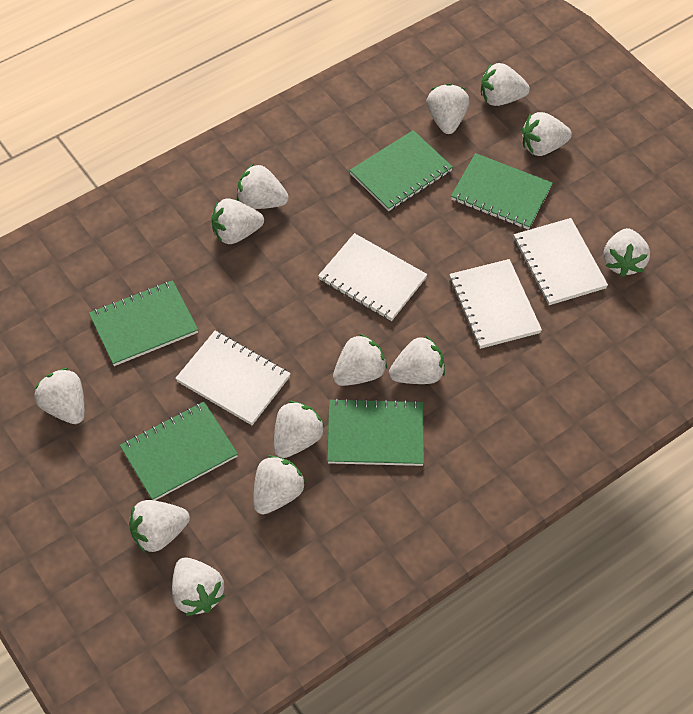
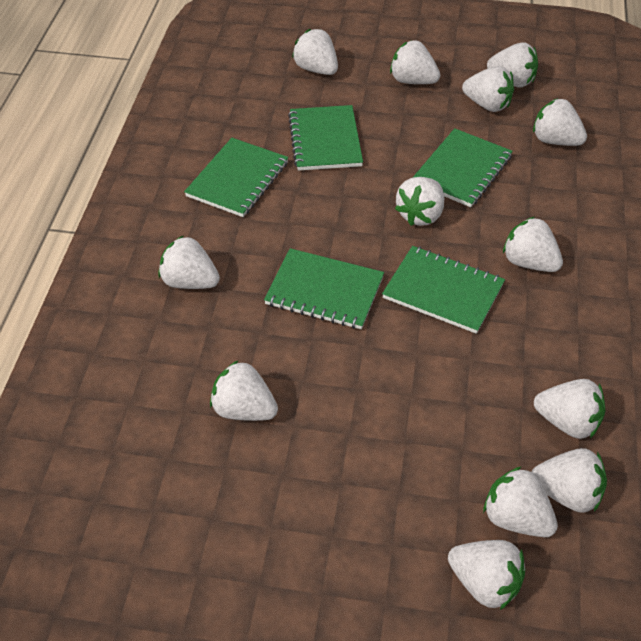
white notebook: 4 -> 0

